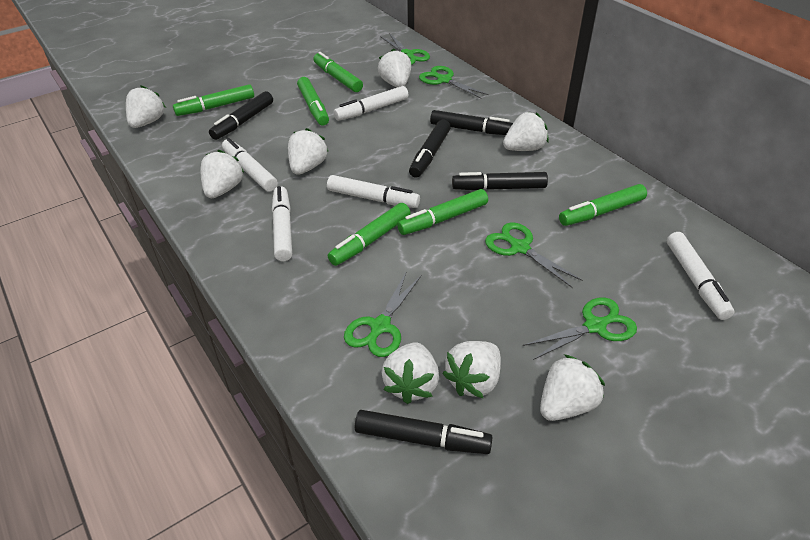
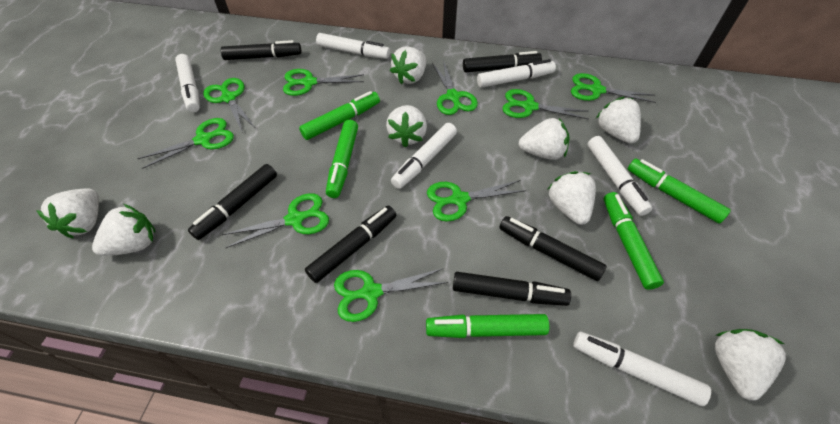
black marker: 5 -> 6
green marker: 6 -> 5
green scissors: 5 -> 9
white marker: 5 -> 6

